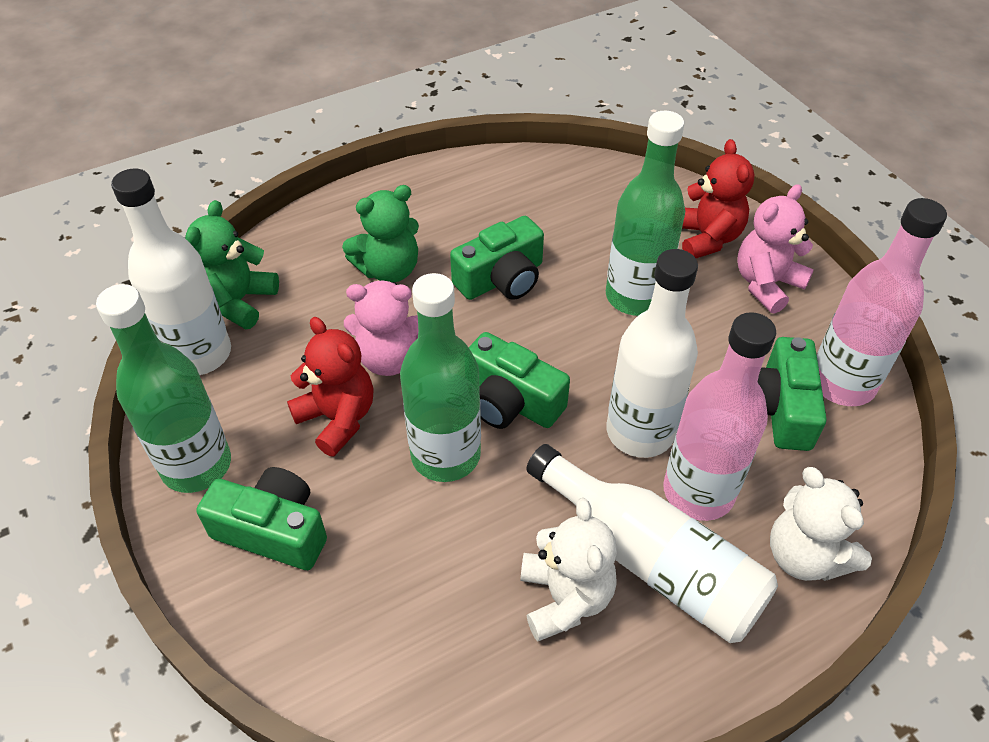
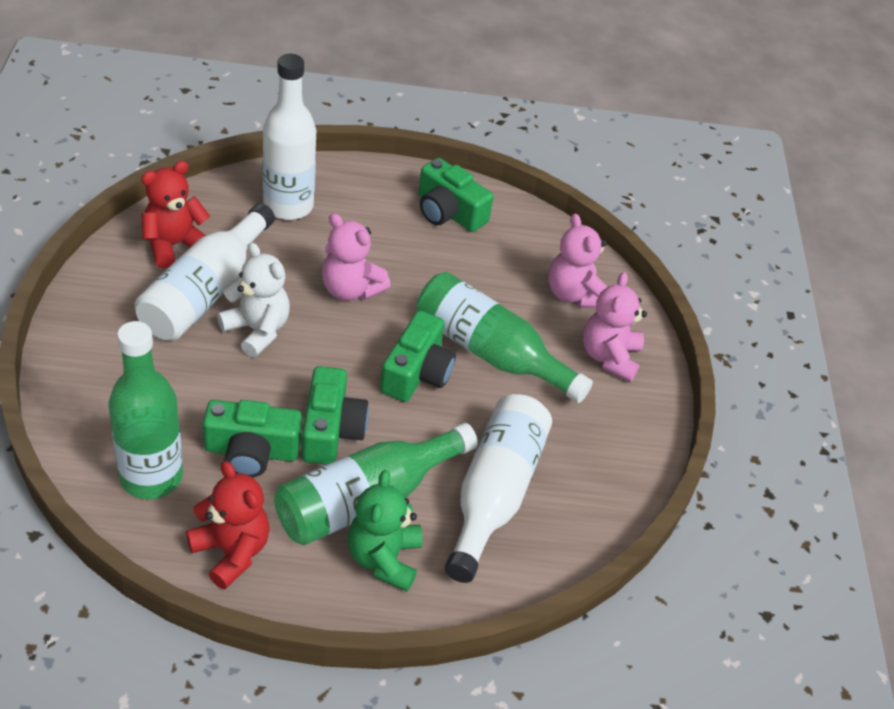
green teddy bear: 2 -> 1
pink bottle: 2 -> 0
pink teddy bear: 2 -> 3
white teddy bear: 2 -> 1

